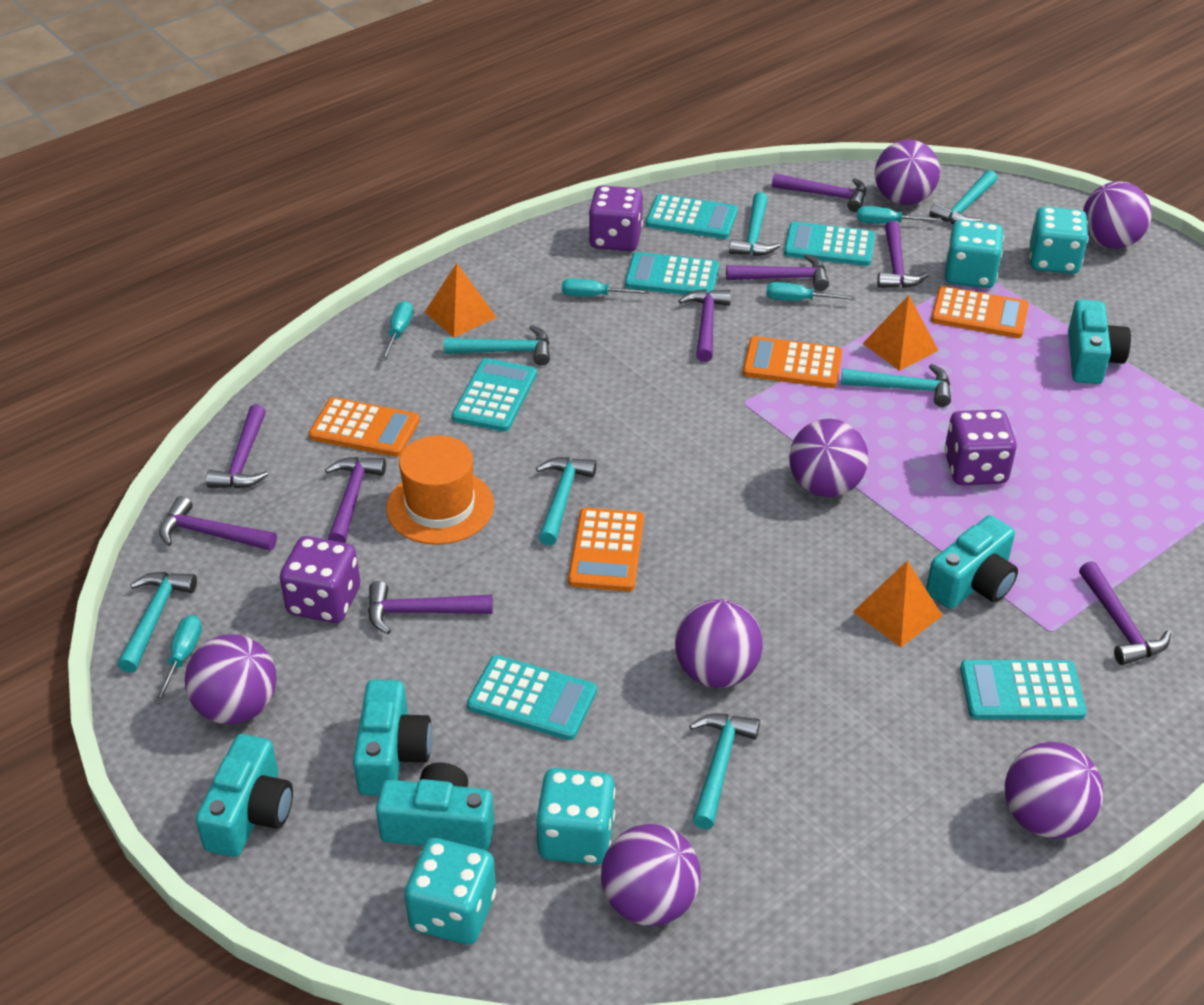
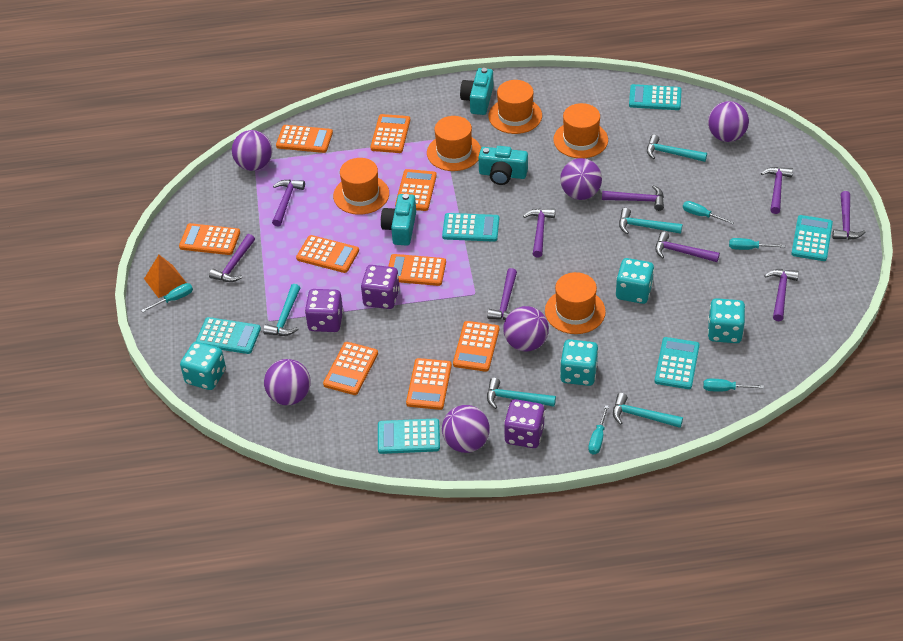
orange calculator: 4 -> 9
orange hat: 1 -> 5
orange pyramid: 3 -> 1
purple ball: 7 -> 6
turquoise camera: 5 -> 3
turquoise hammer: 7 -> 5

